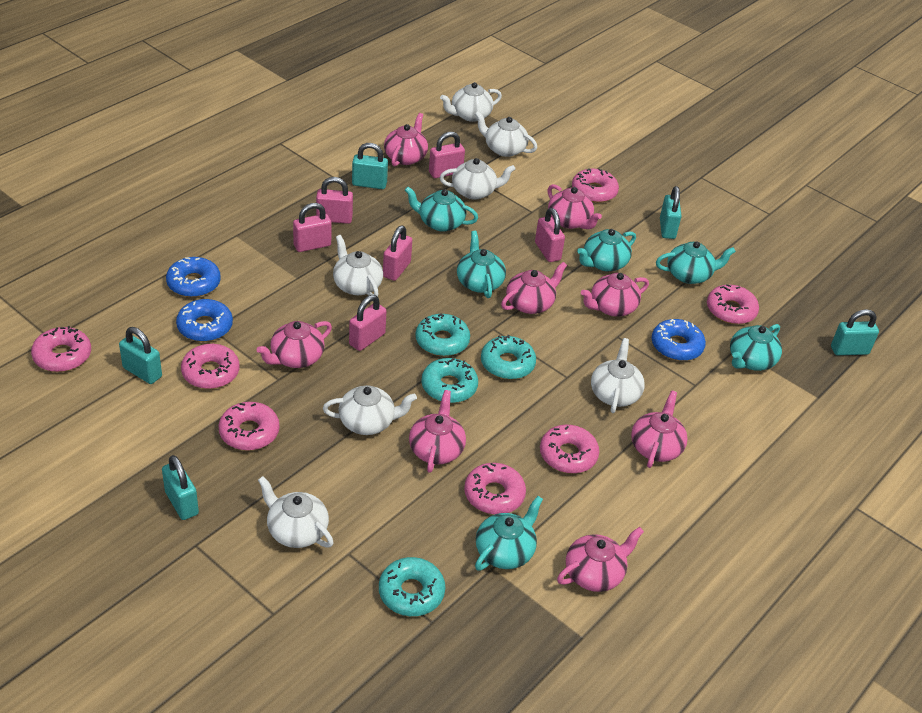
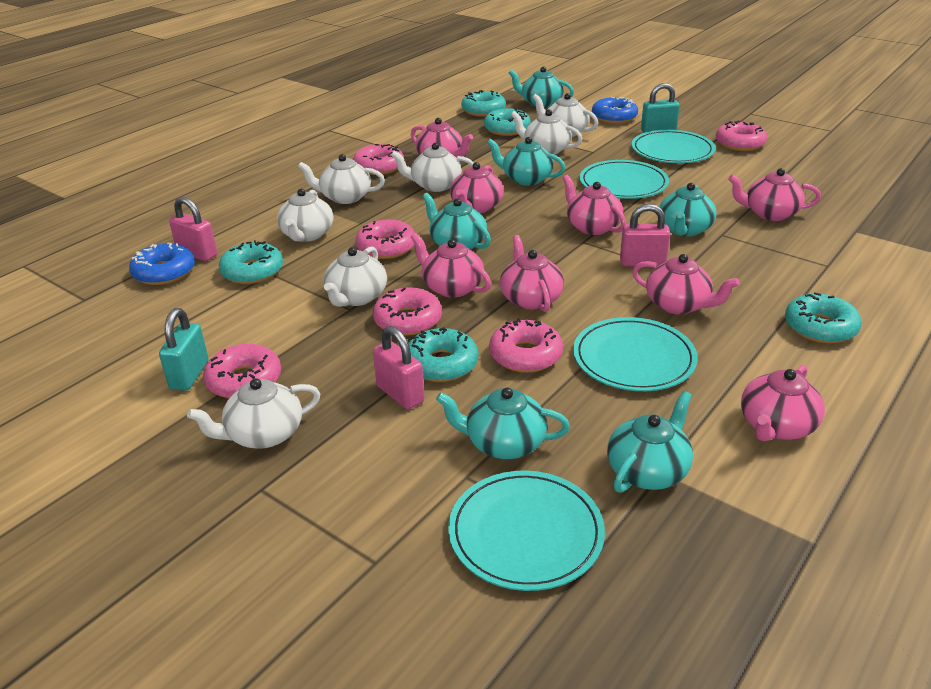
blue donut: 3 -> 2
pink donut: 7 -> 6
pink padlock: 6 -> 3
turquoise donut: 4 -> 5
turquoise padlock: 5 -> 2
turquoise plate: 0 -> 4

